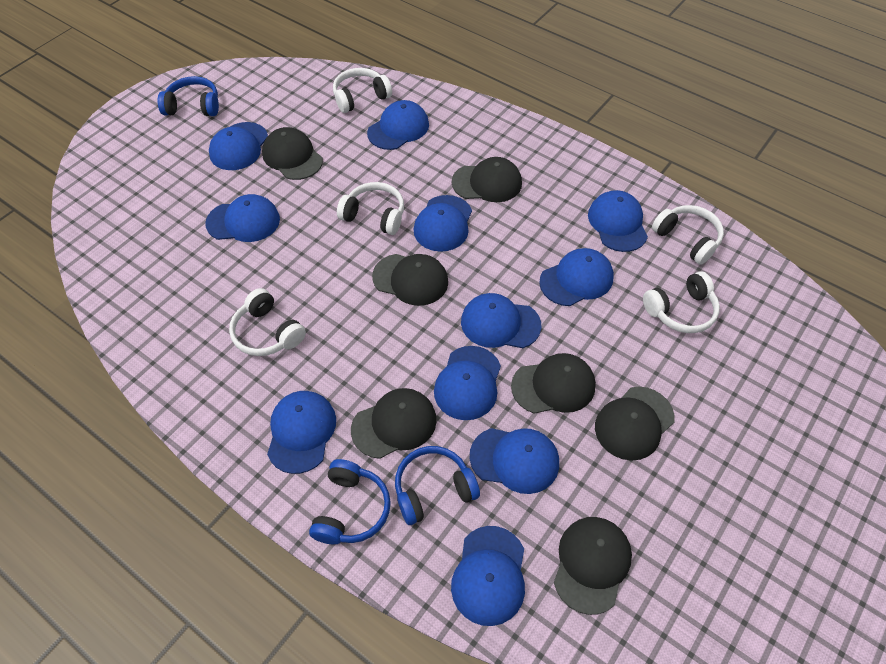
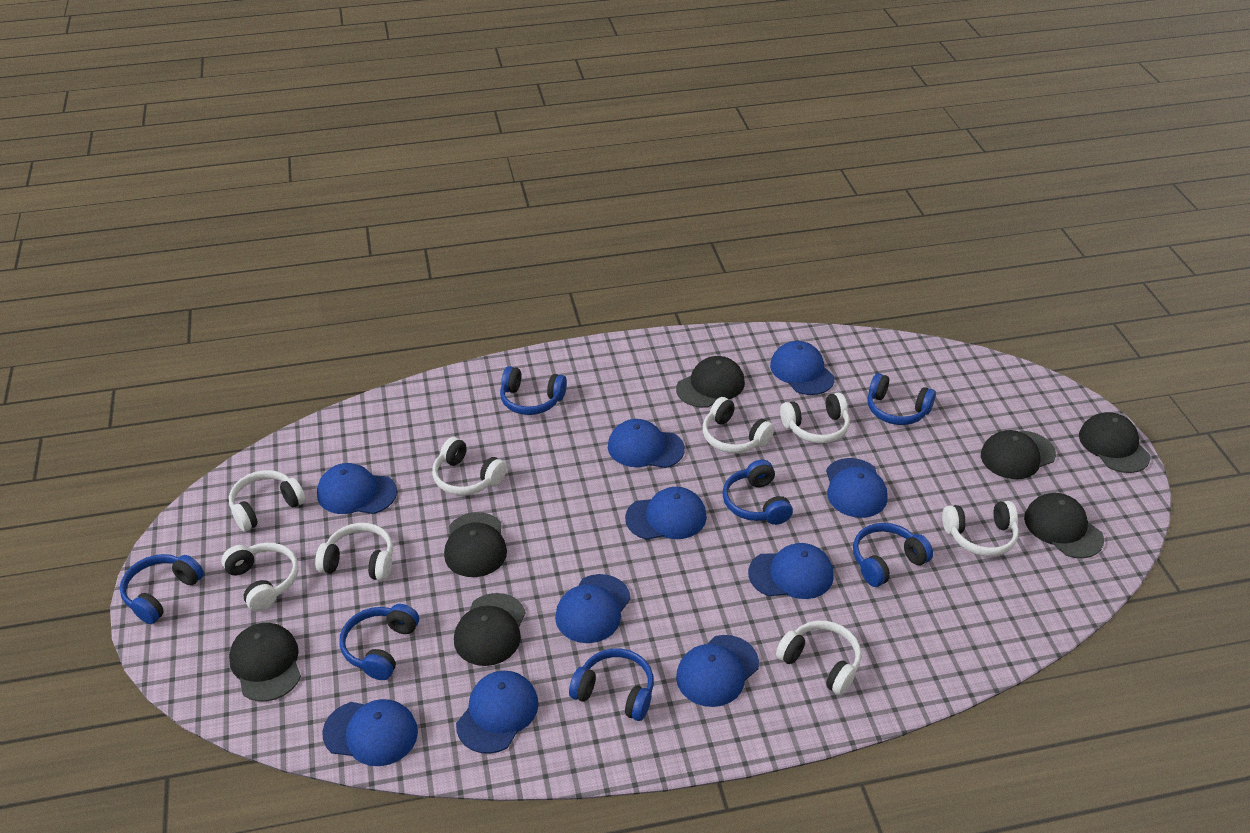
blue cap: 11 -> 10
blue headphones: 3 -> 7
white headphones: 5 -> 8

